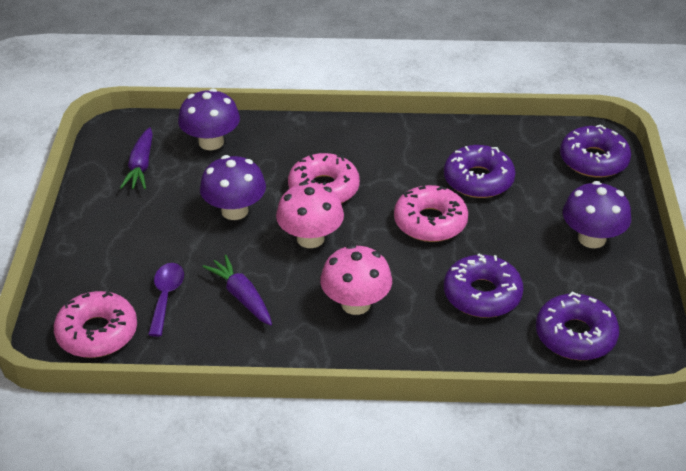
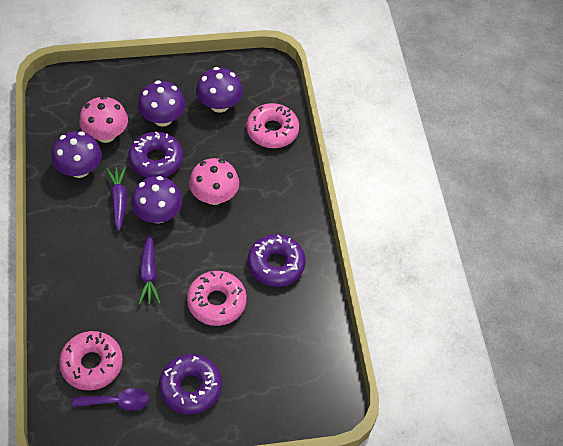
purple donut: 4 -> 3
purple mushroom: 3 -> 4

